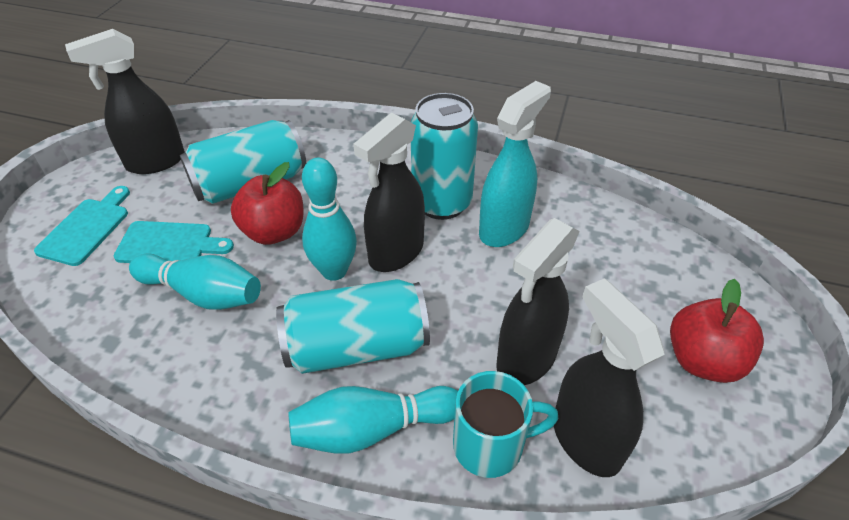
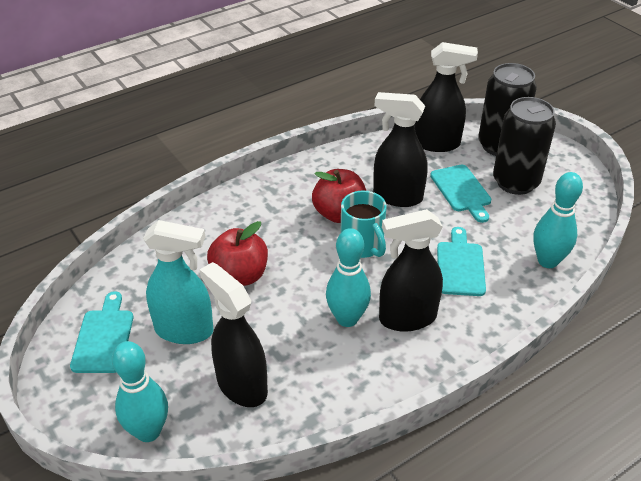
black can: 0 -> 2
turquoise can: 3 -> 0
turquoise cutting board: 2 -> 3

